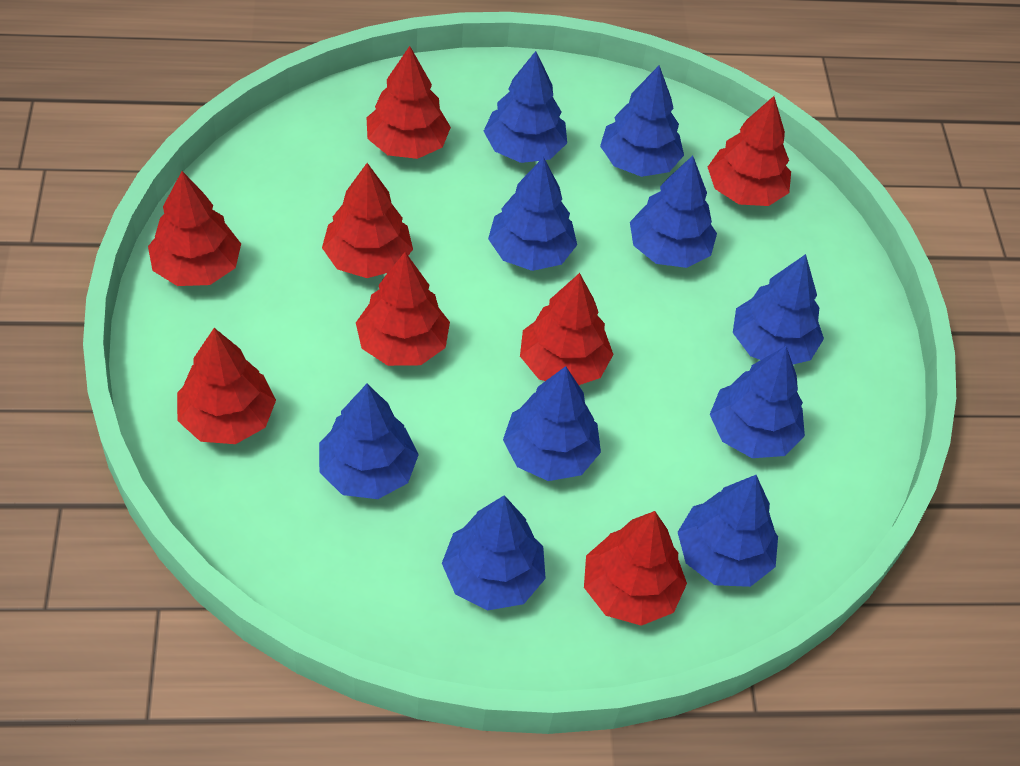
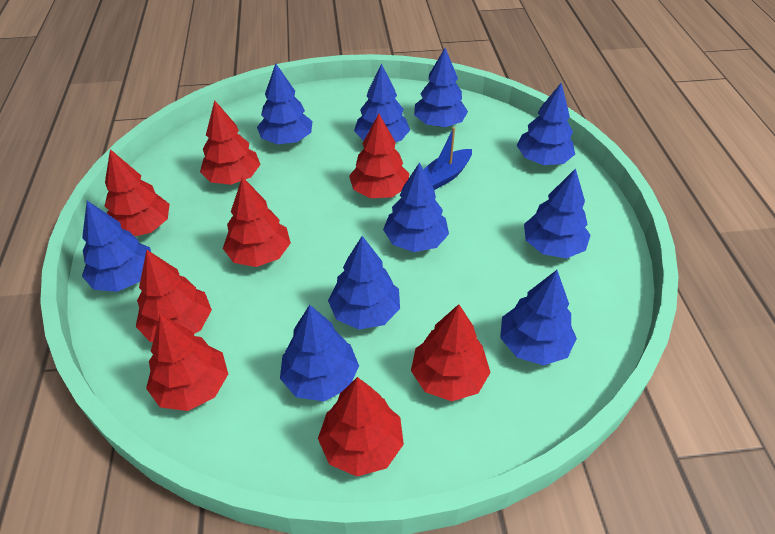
blue boat: 0 -> 1

